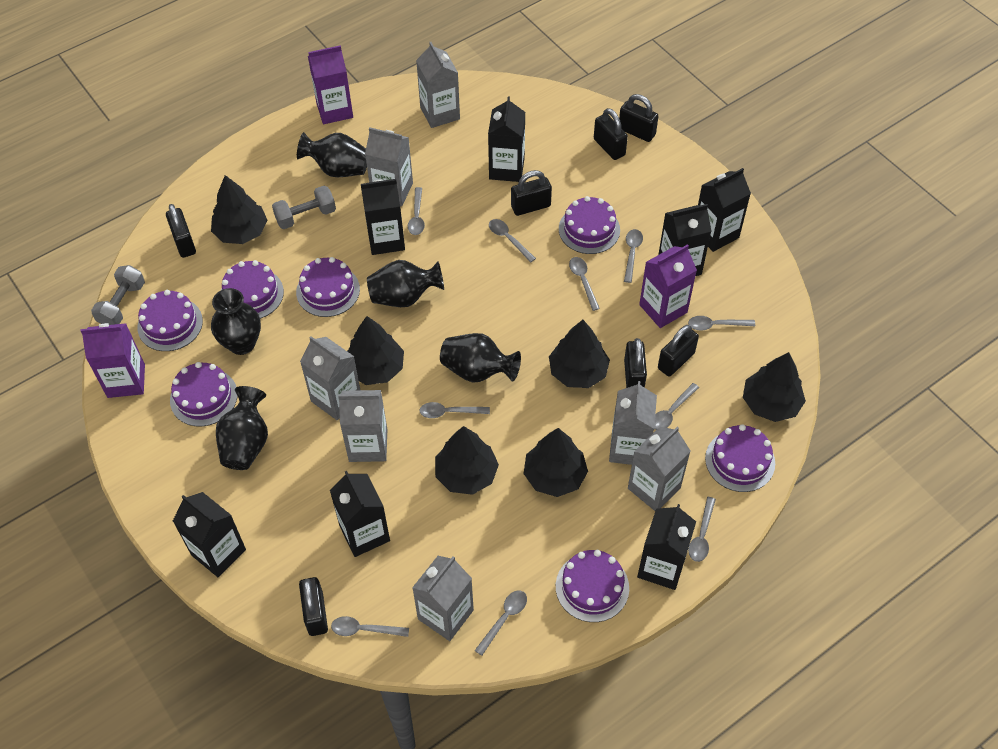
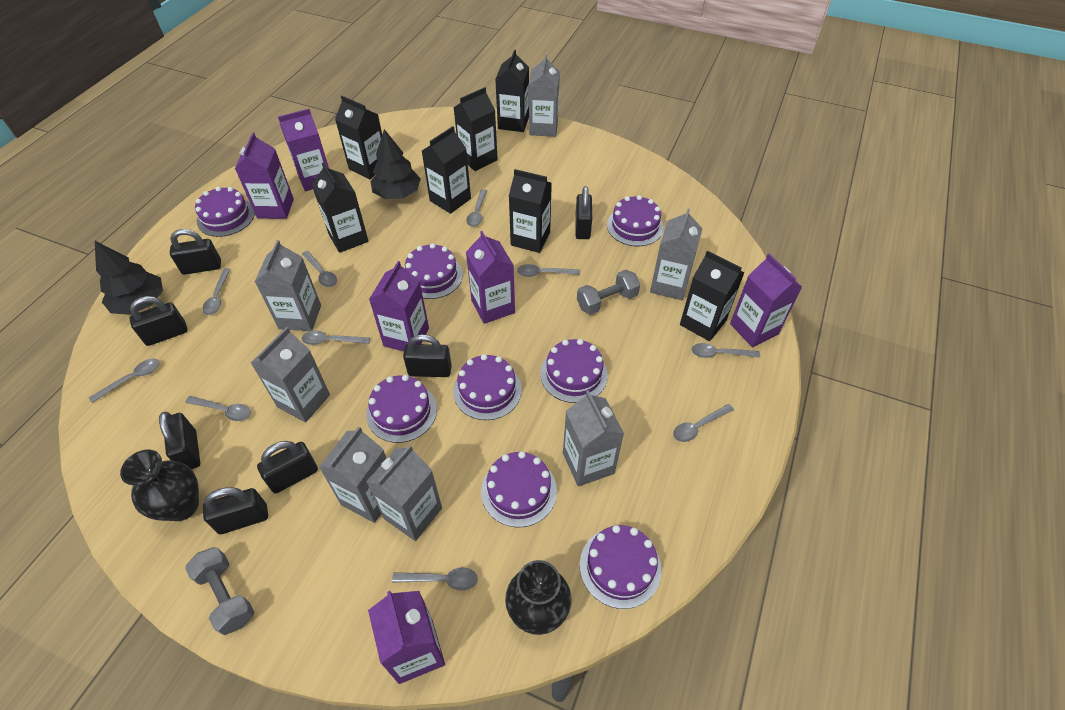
black tree: 6 -> 2
black vase: 5 -> 2
purple cake: 7 -> 8
purple carton: 3 -> 6

